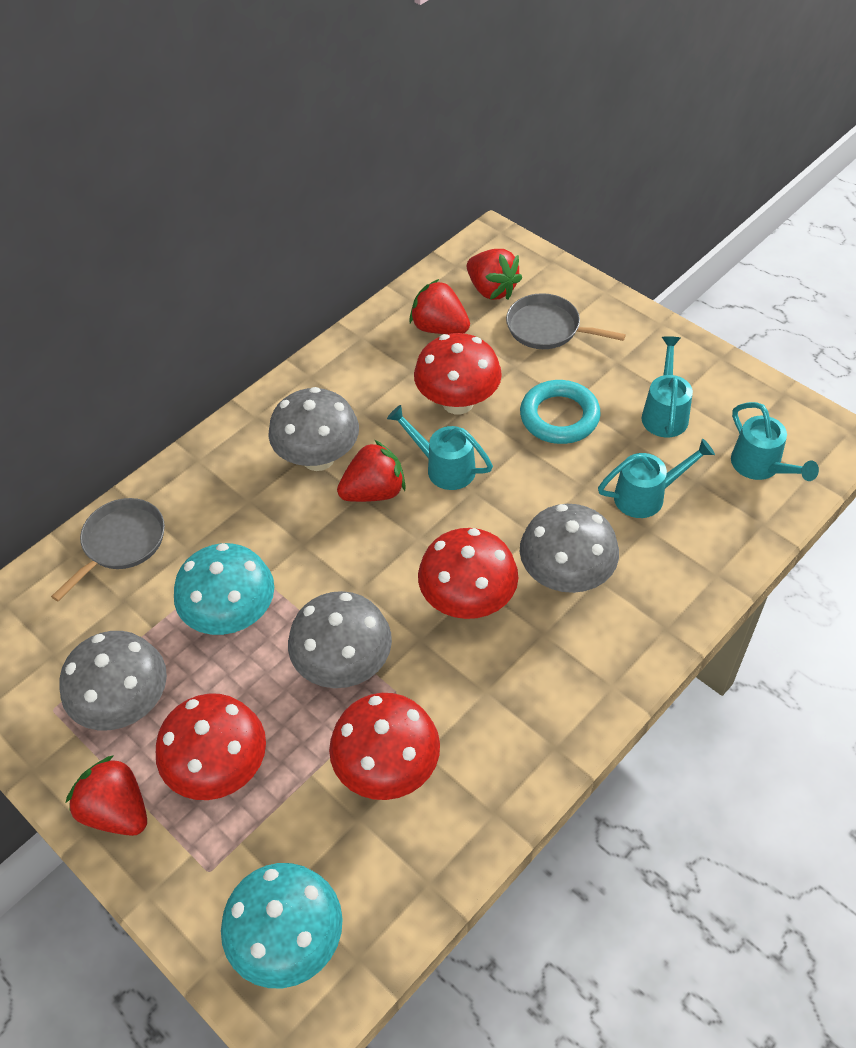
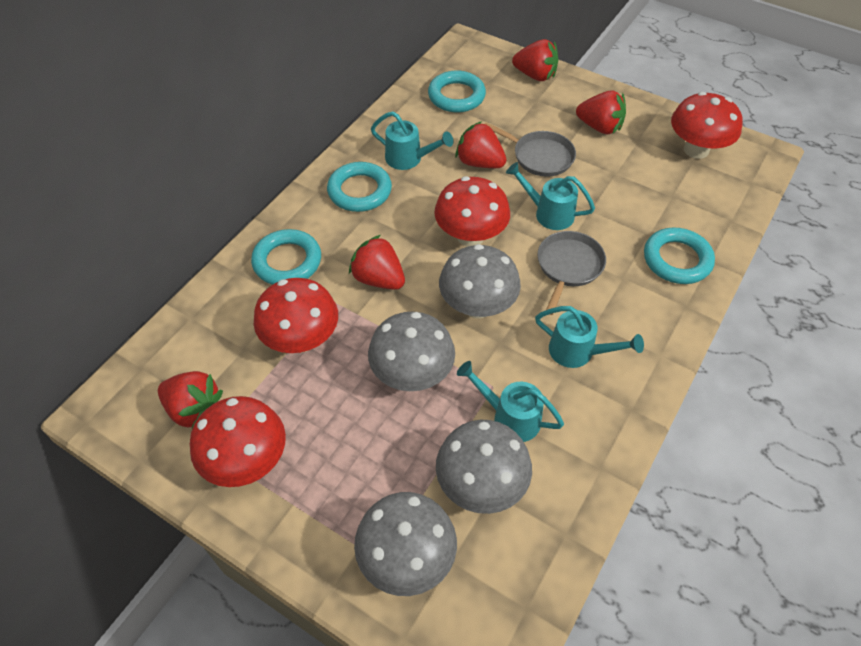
red strawberry: 4 -> 5
turquoise mushroom: 2 -> 0
turquoise ring: 1 -> 4

